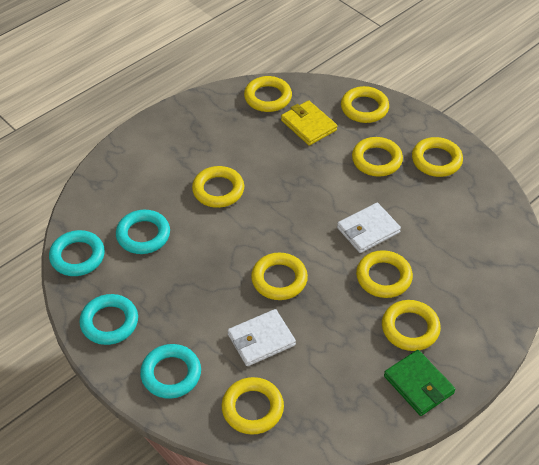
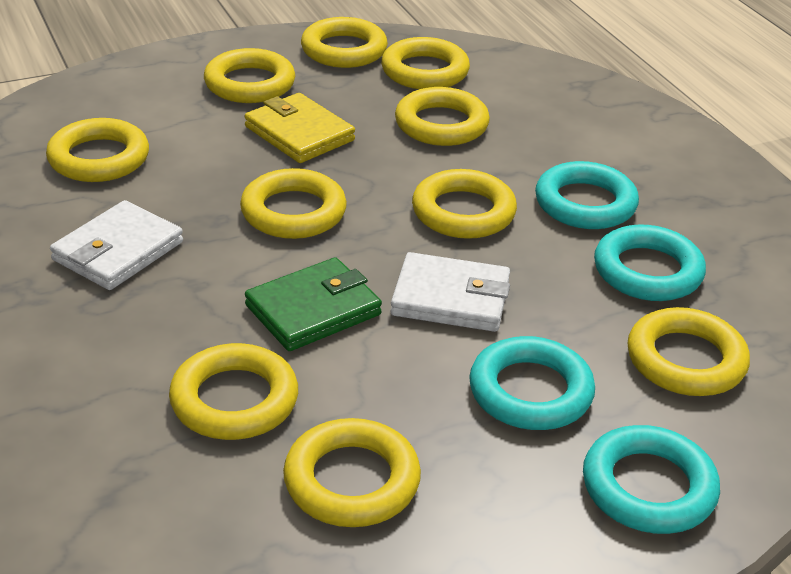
yellow ring: 9 -> 10

